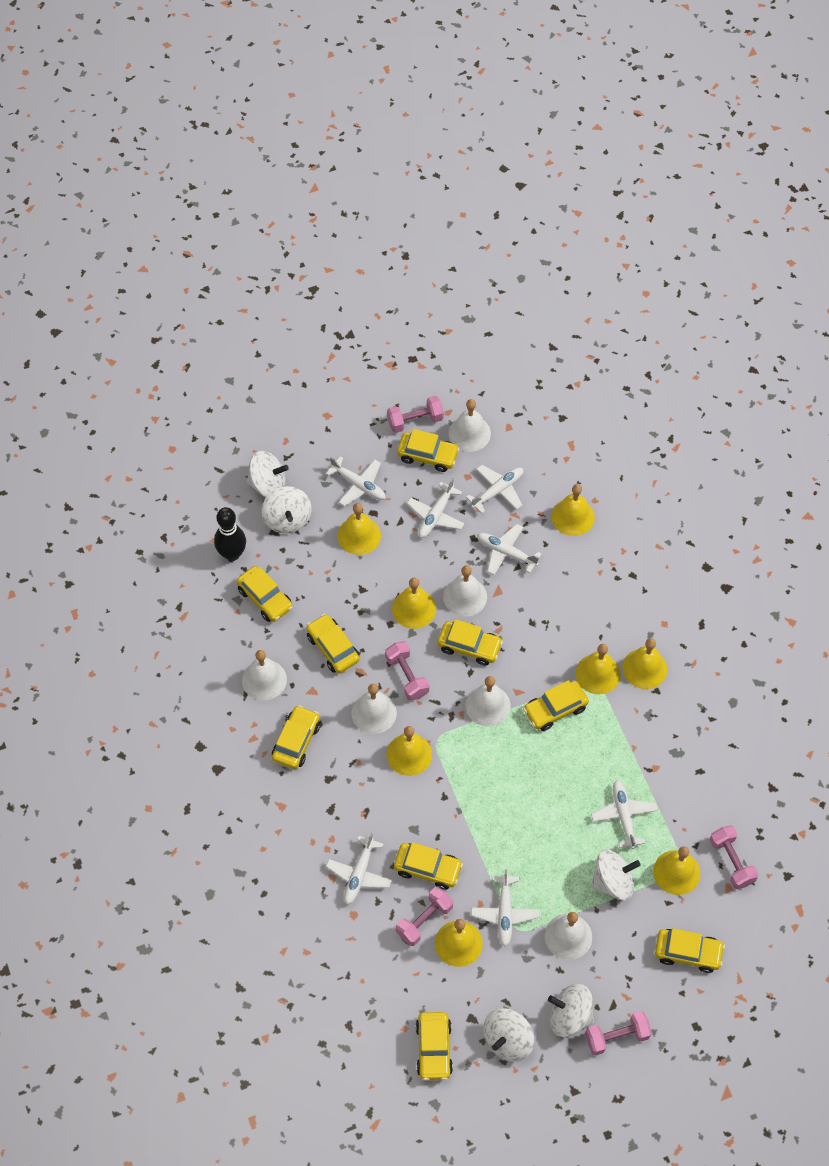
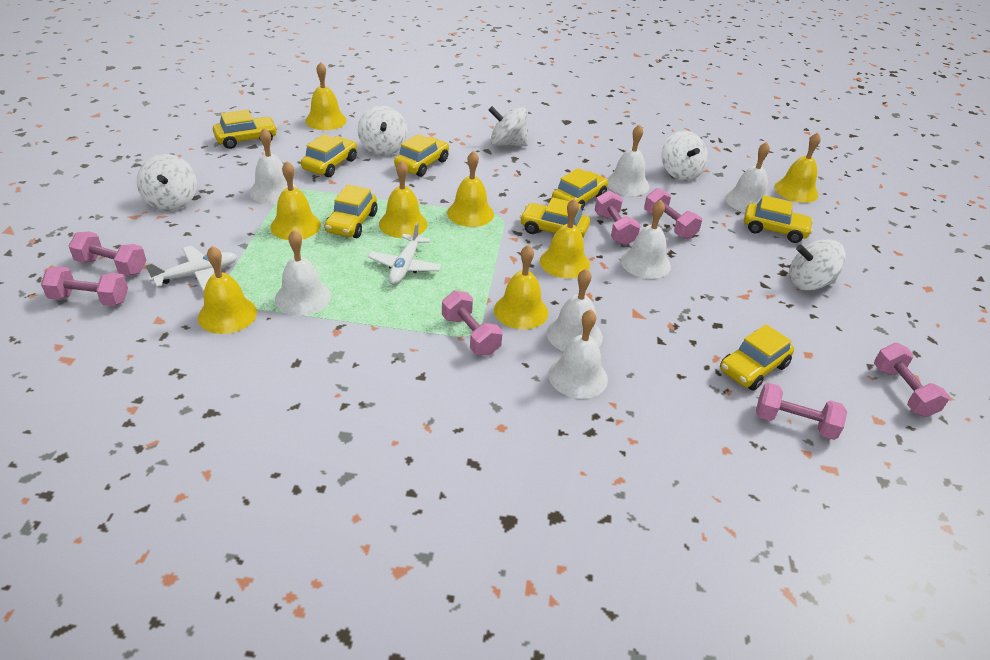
black bowling pin: 1 -> 0
pink dumbbell: 5 -> 7
white bell: 6 -> 7
white plane: 7 -> 2
yellow car: 9 -> 8

